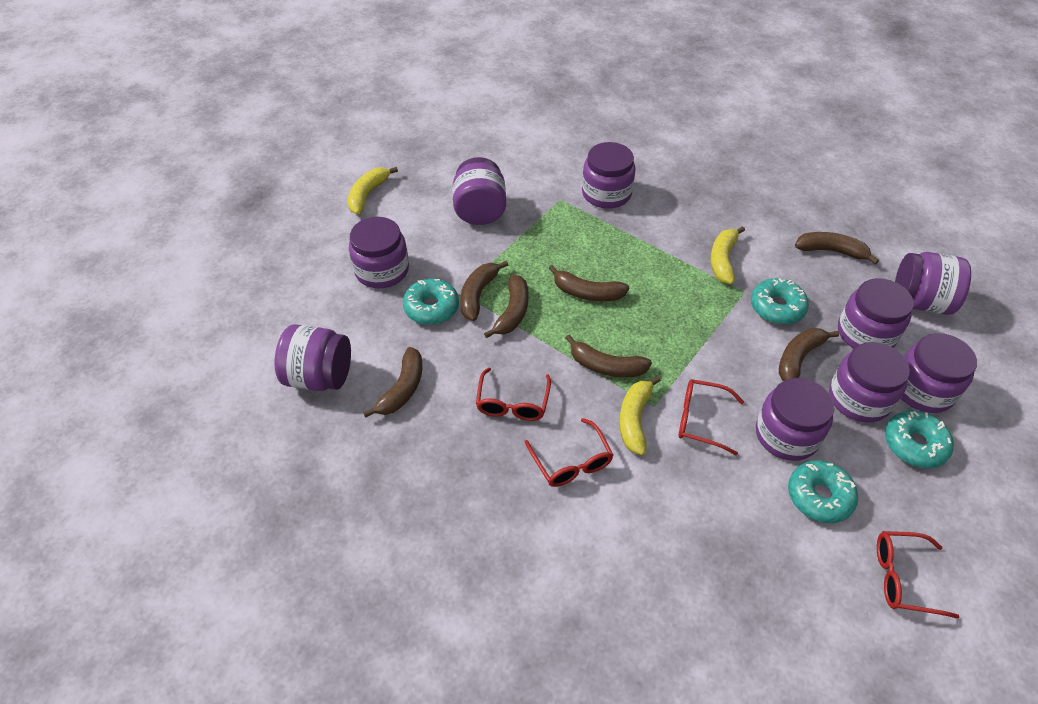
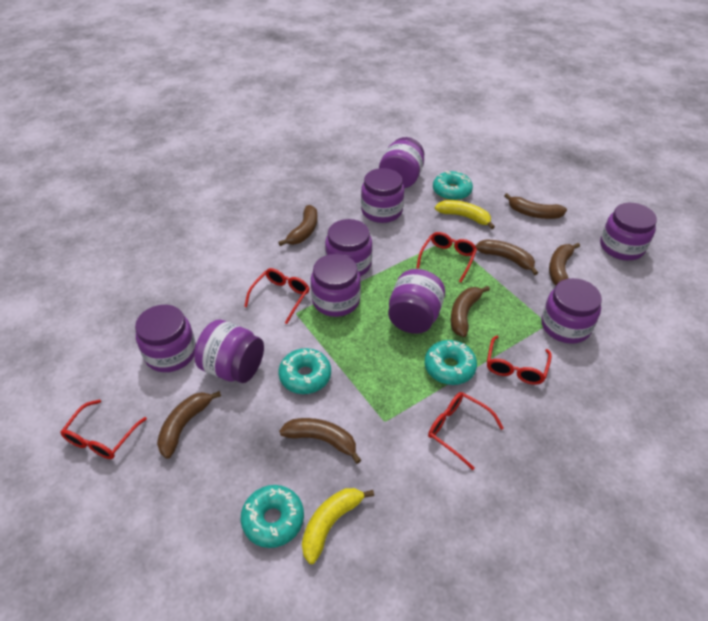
red glasses: 4 -> 5
yellow banana: 3 -> 2

